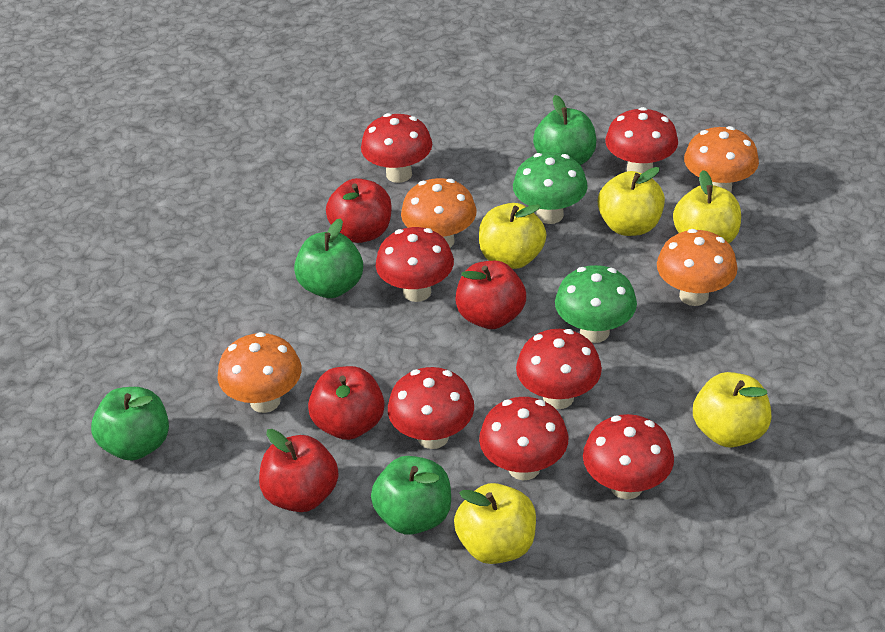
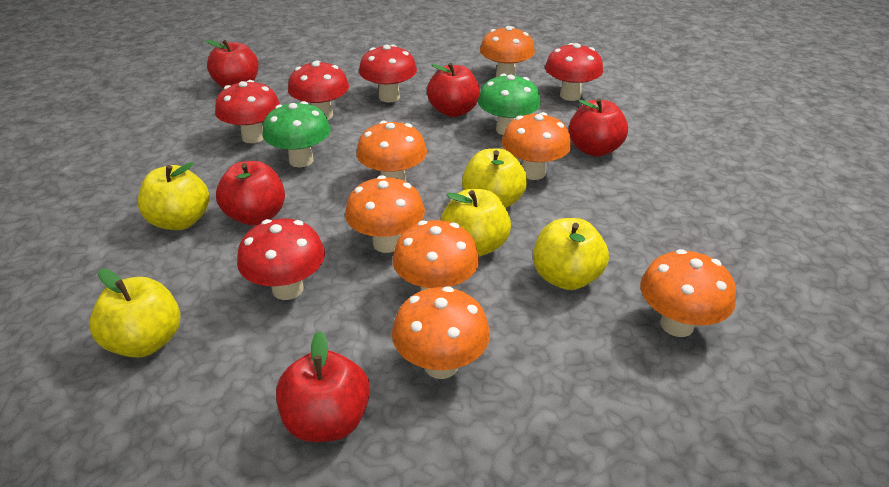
green apple: 4 -> 0
orange mushroom: 4 -> 7
red apple: 4 -> 5
red mushroom: 7 -> 5

